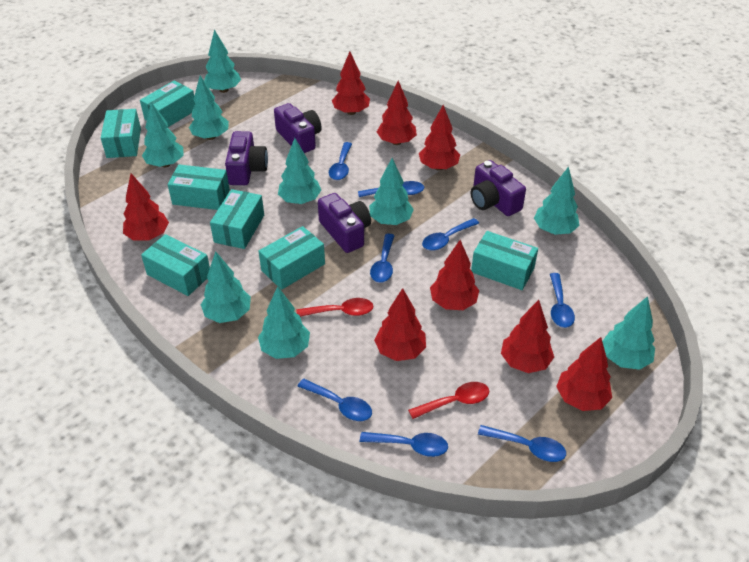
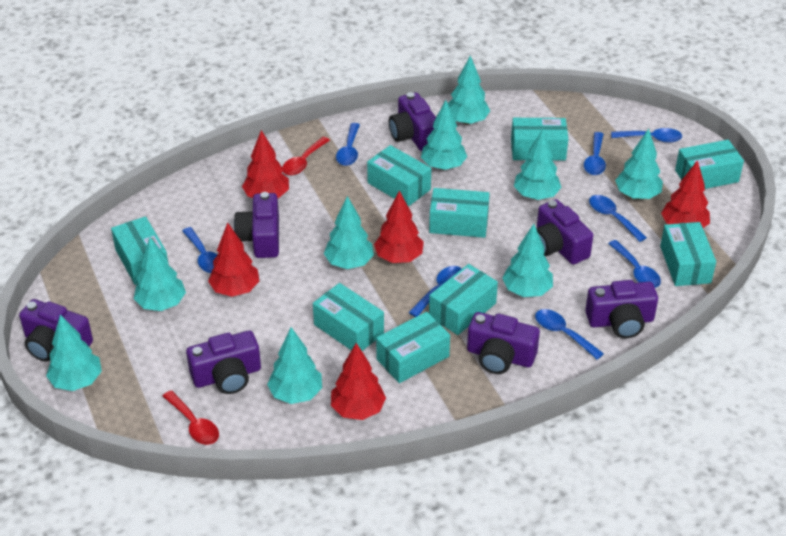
purple camera: 4 -> 7
red tree: 8 -> 5
turquoise box: 7 -> 9

